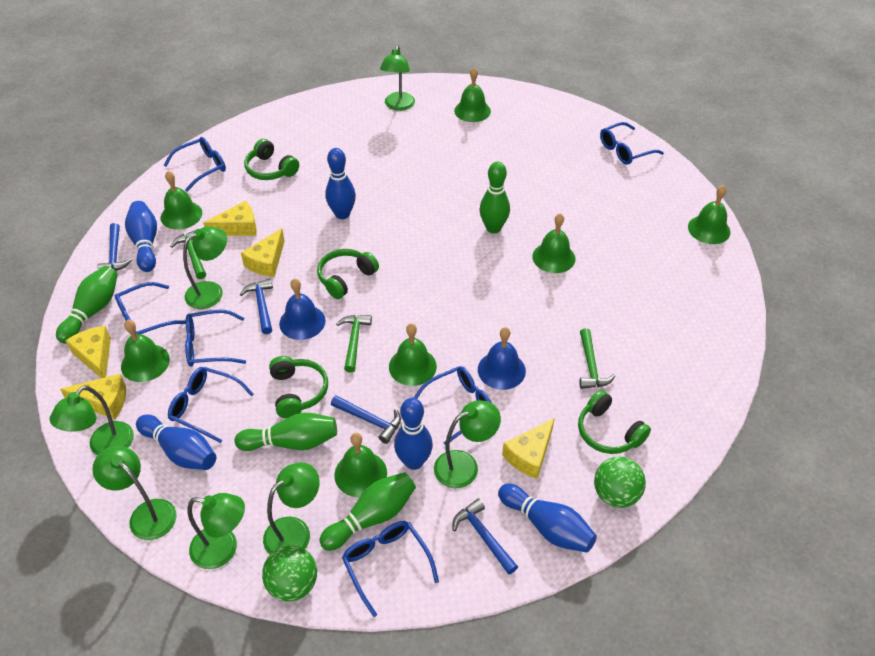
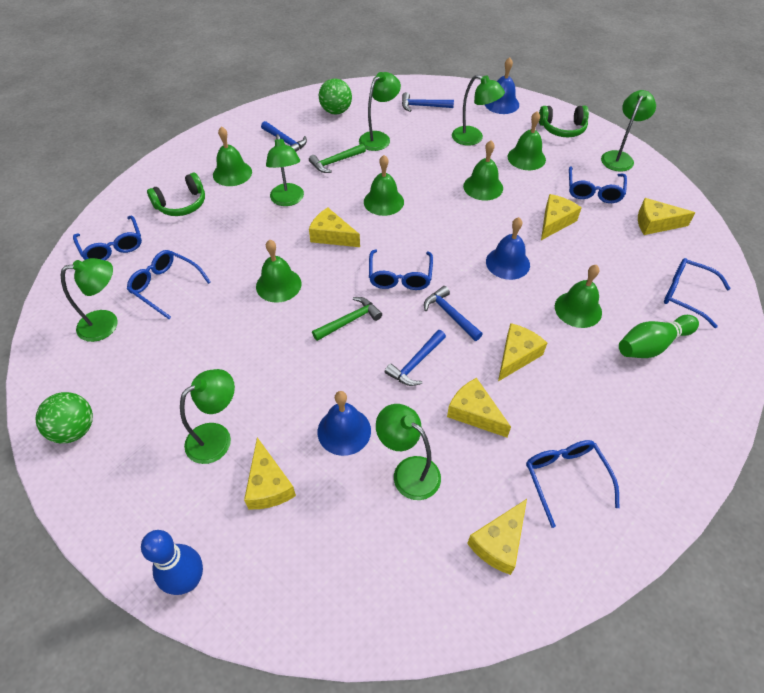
blue bell: 2 -> 3
blue bowling pin: 5 -> 1
blue glasses: 7 -> 6
green bell: 7 -> 6
green bowling pin: 4 -> 1
green hammer: 3 -> 2
green headphones: 4 -> 2
yellow cheese: 5 -> 7

